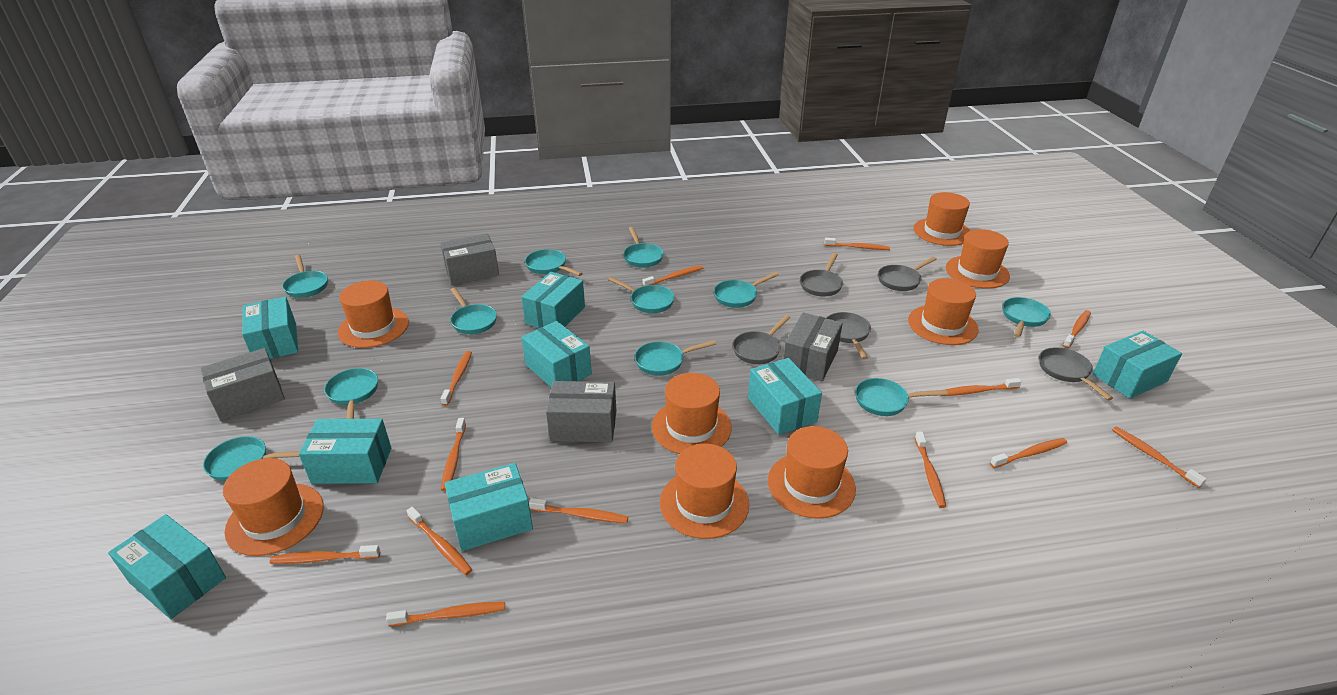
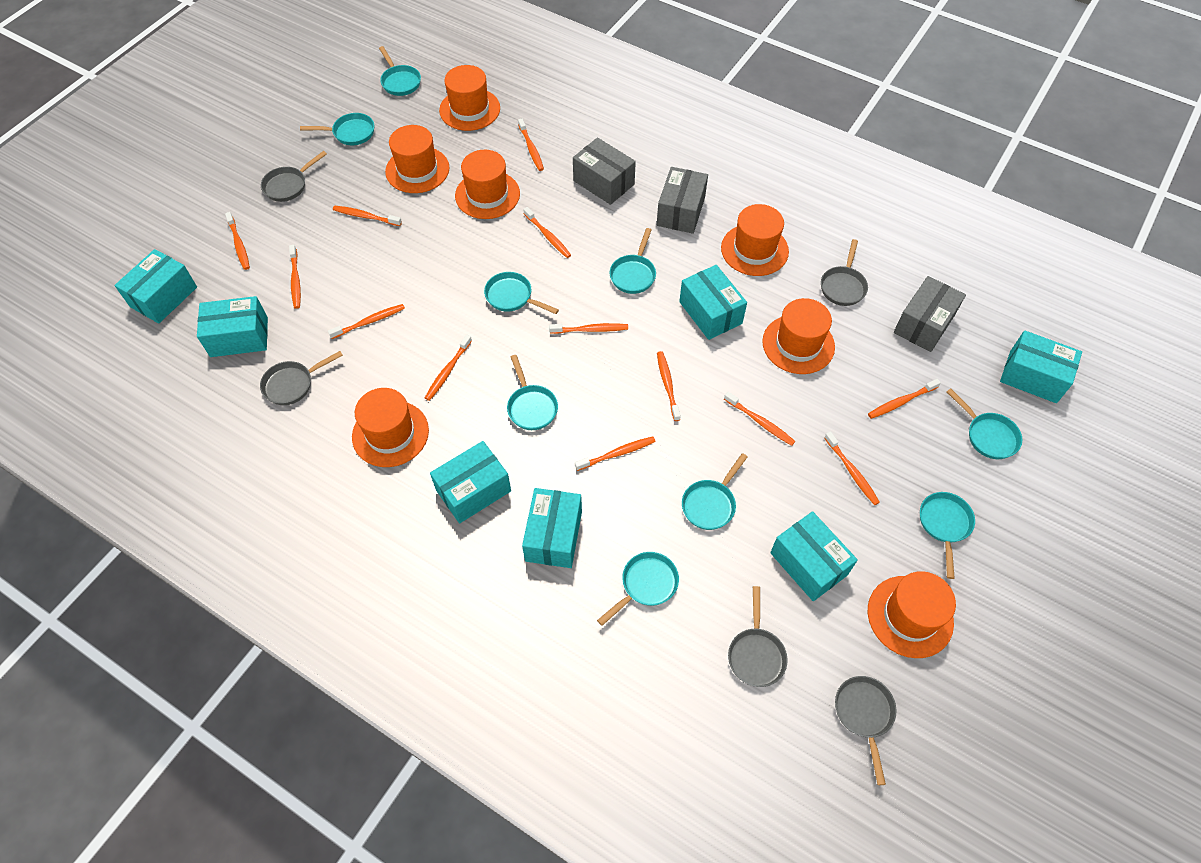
grey box: 4 -> 3
orange hat: 8 -> 7
turquoise box: 8 -> 7
turquoise pan: 11 -> 9

